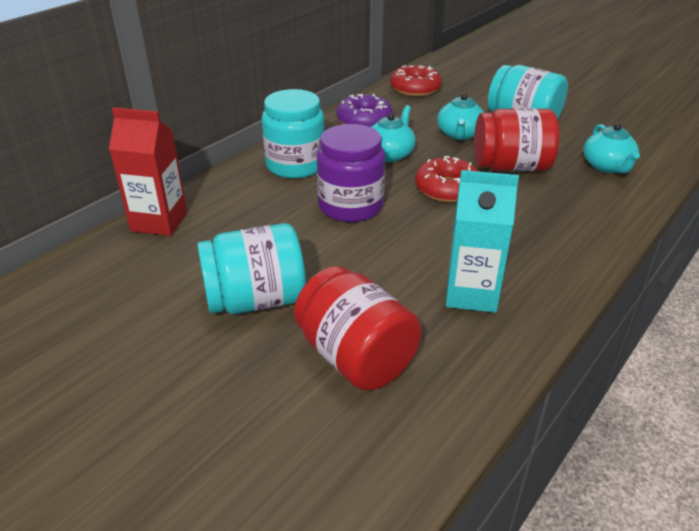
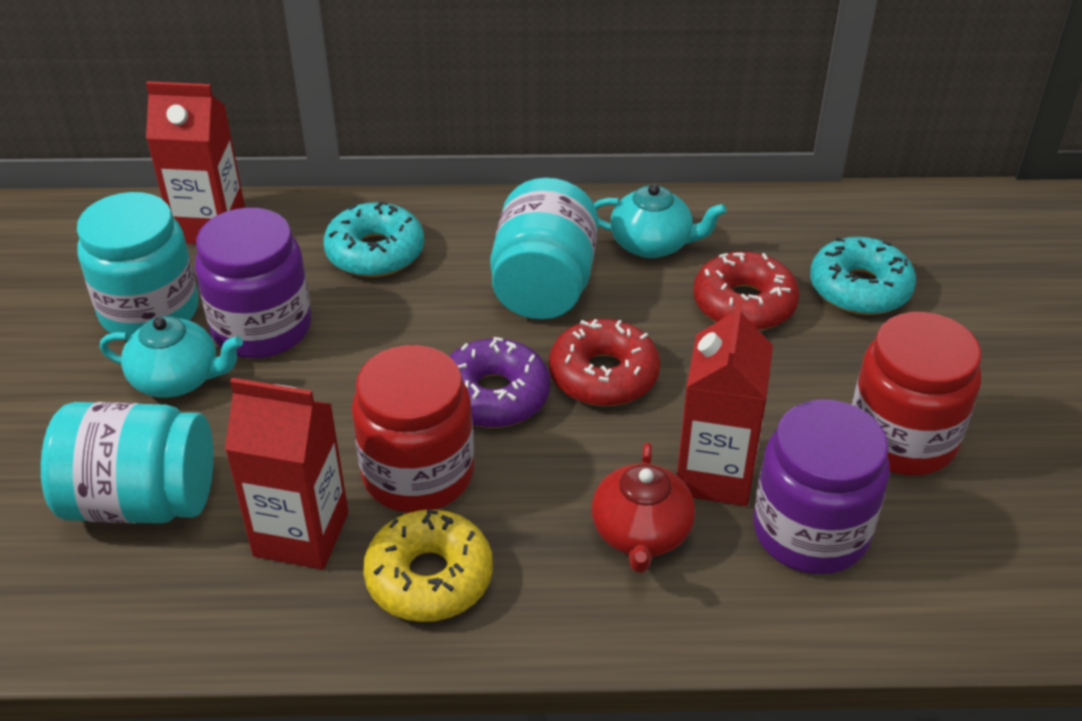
purple jar: 1 -> 2
red carton: 1 -> 3
red teapot: 0 -> 1
turquoise carton: 1 -> 0
turquoise donut: 0 -> 2
turquoise teapot: 3 -> 2
yellow donut: 0 -> 1

